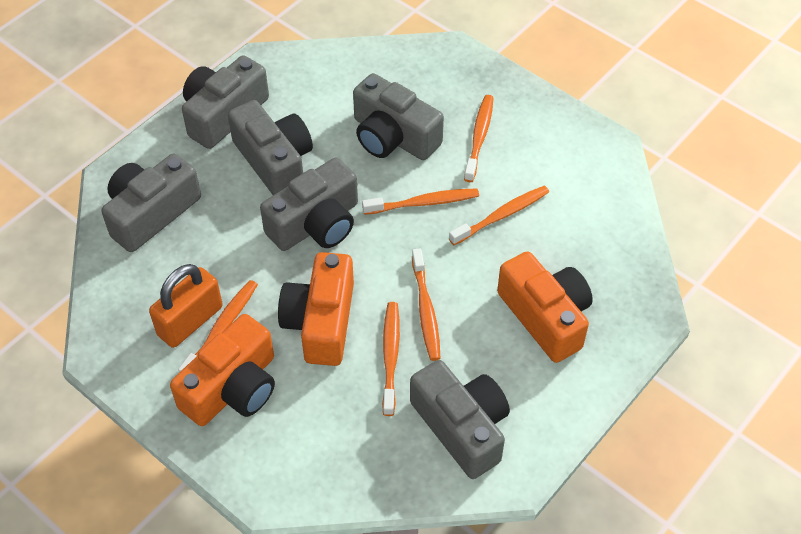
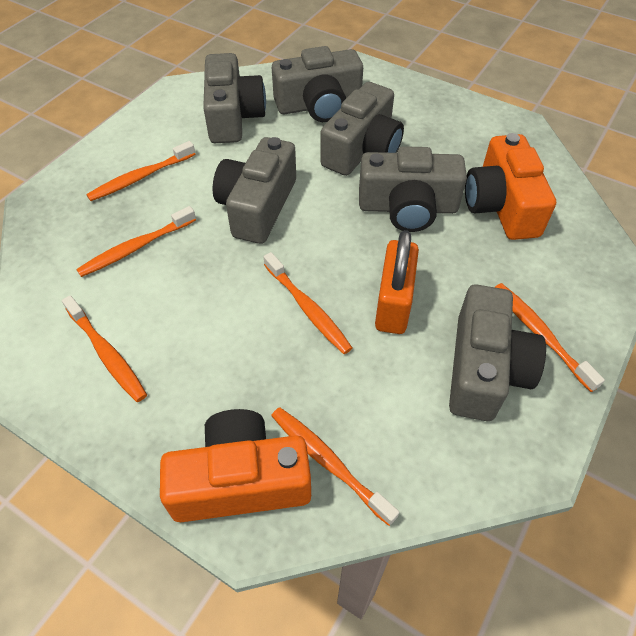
orange camera: 3 -> 2

